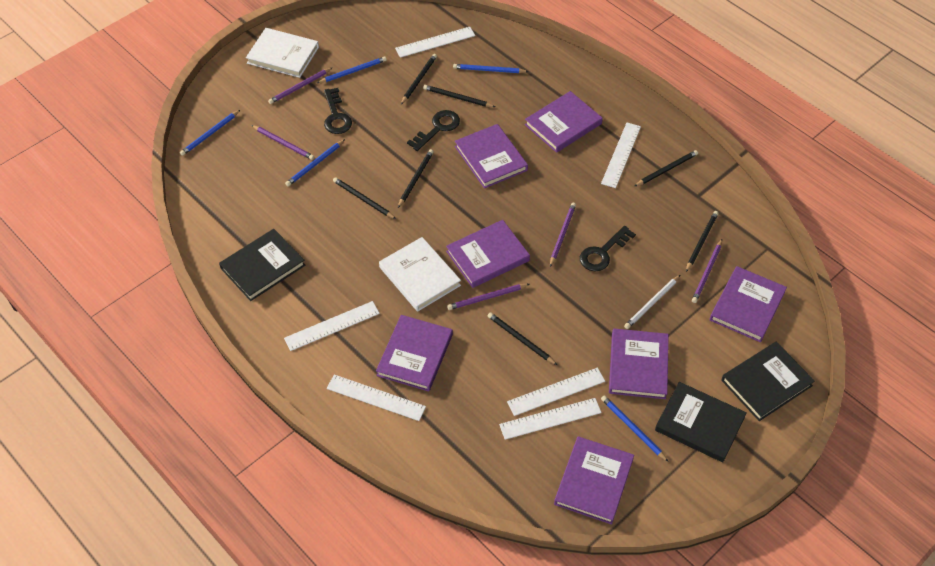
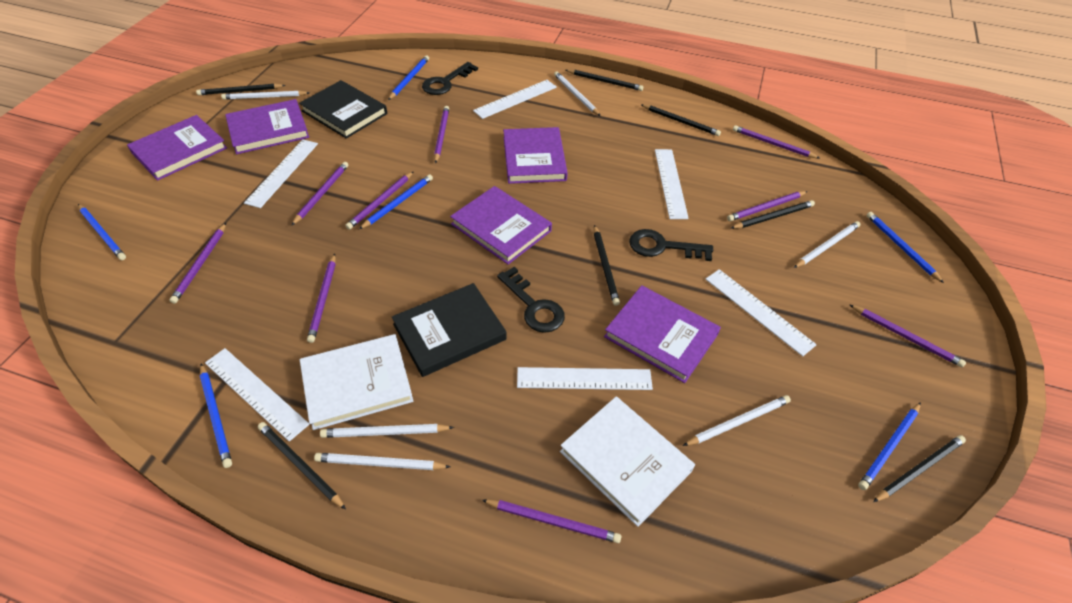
black book: 3 -> 2
blue pencil: 5 -> 6
purple book: 7 -> 5
purple pencil: 5 -> 9
white pencil: 1 -> 6

